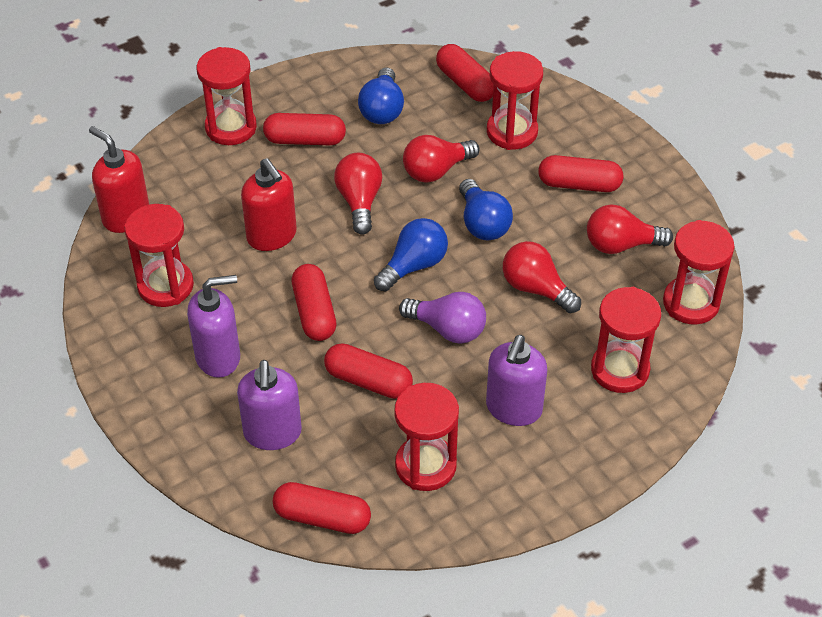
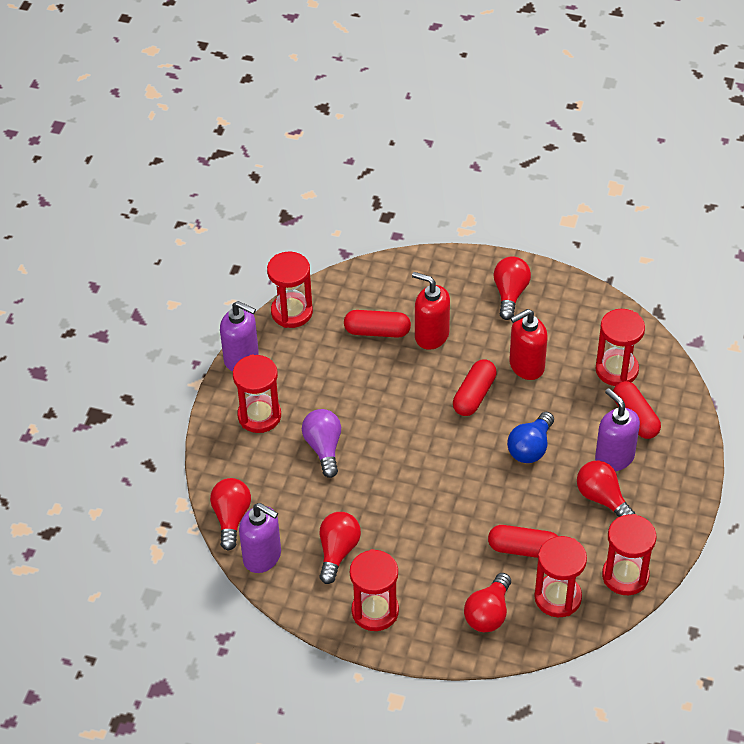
blue light bulb: 3 -> 1
red capsule: 6 -> 4
red light bulb: 4 -> 5

